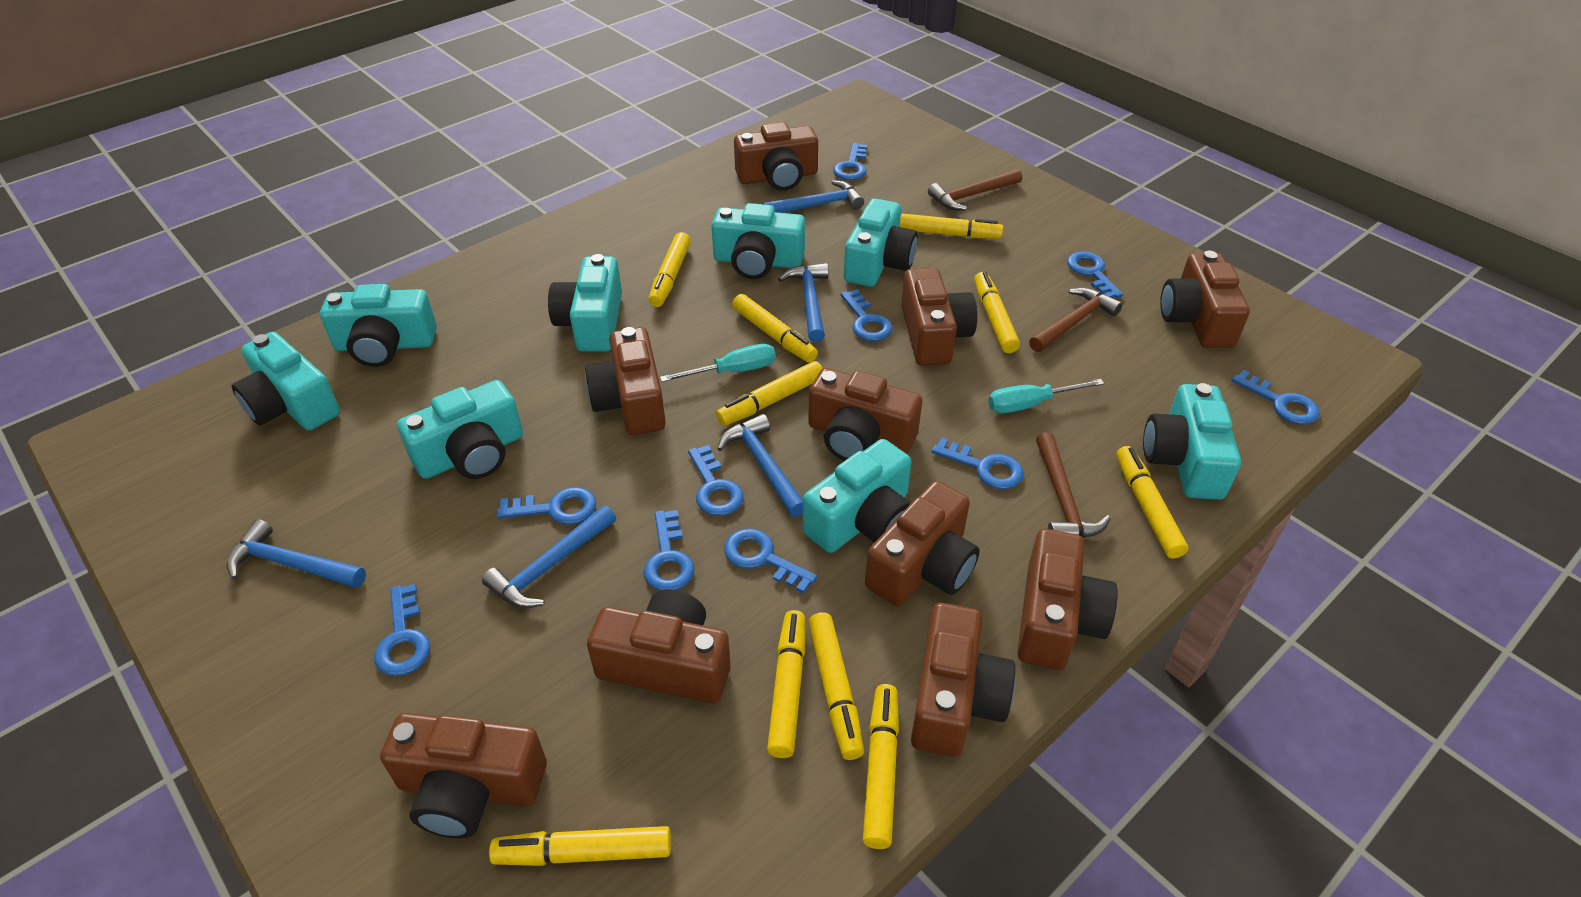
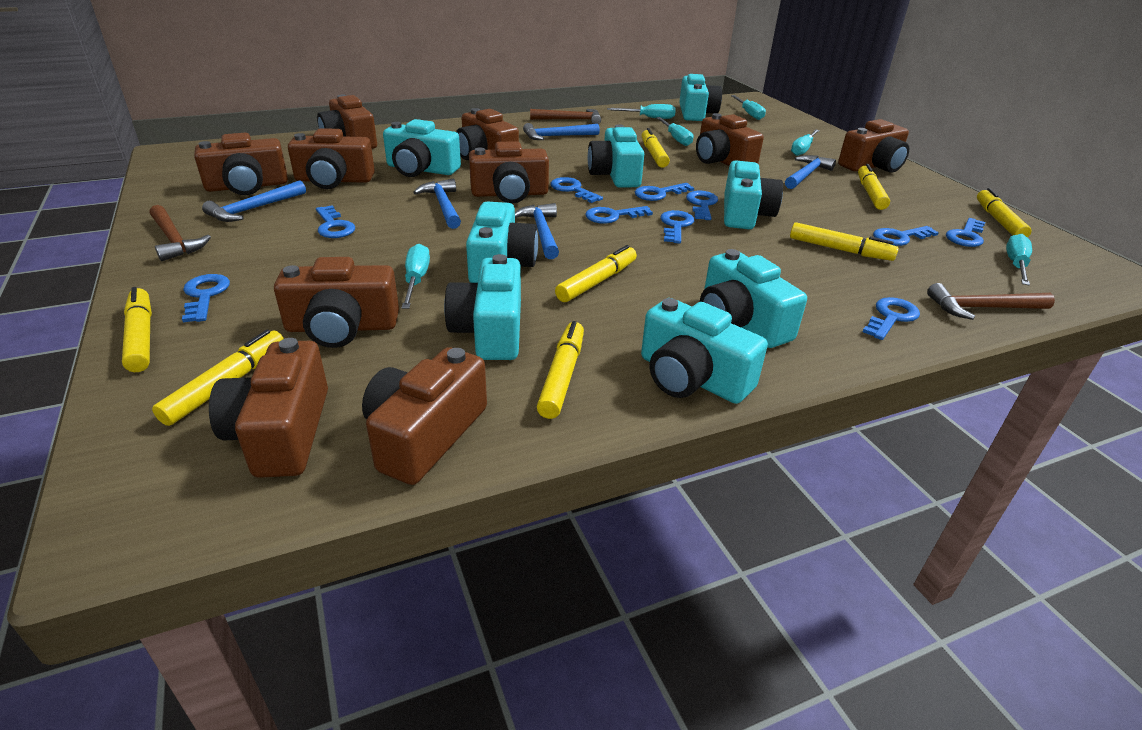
turquoise screwdriver: 2 -> 6
yellow marker: 10 -> 8

